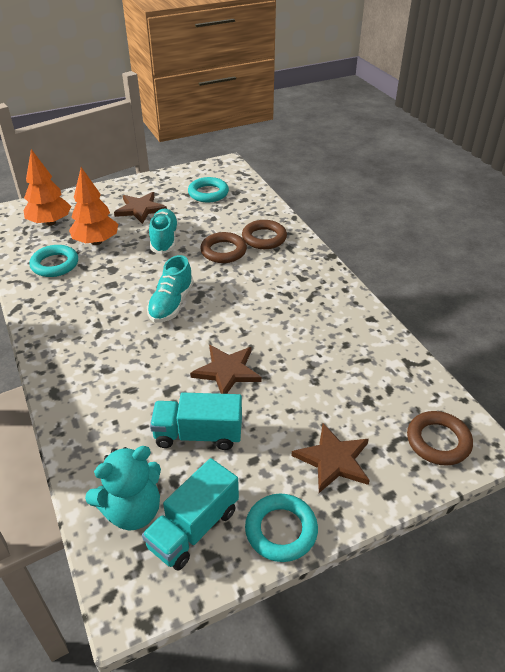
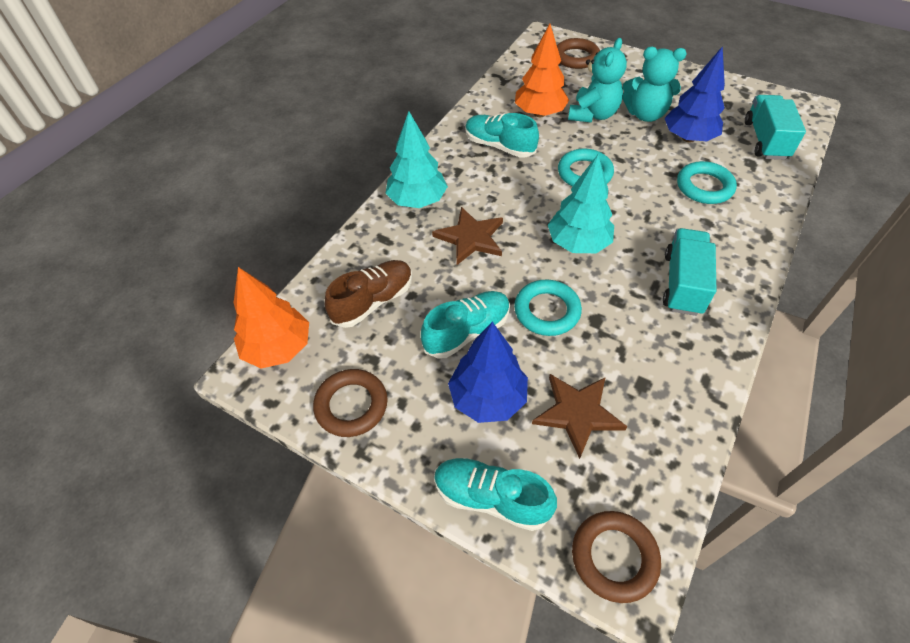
blue tree: 0 -> 2
brown shoe: 0 -> 1
brown star: 3 -> 2
turquoise shoe: 2 -> 3
turquoise teddy bear: 1 -> 2
turquoise tree: 0 -> 2

